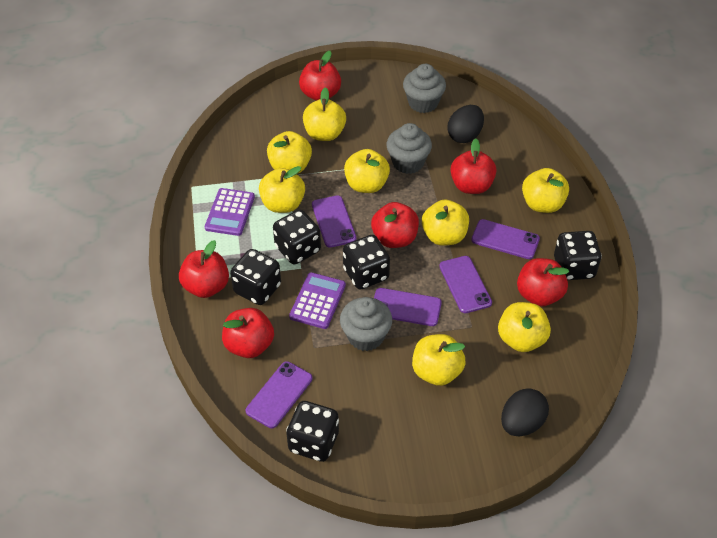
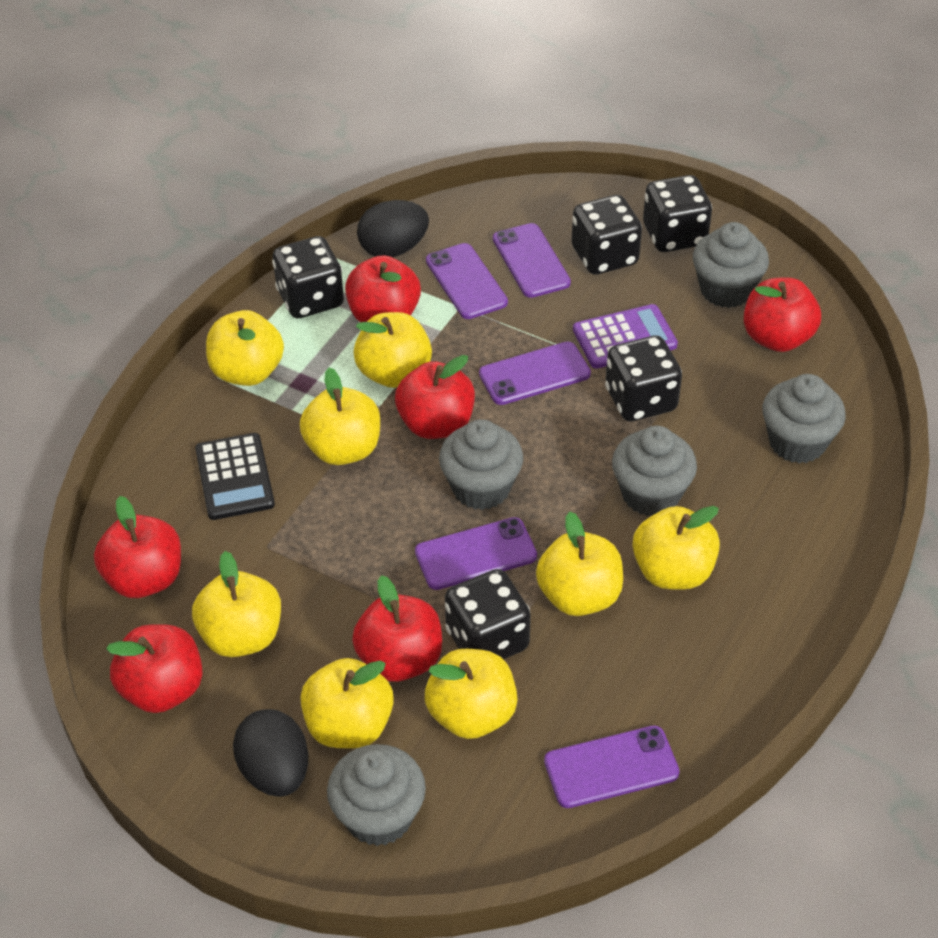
black calculator: 0 -> 1
grey cupcake: 3 -> 5
purple calculator: 2 -> 1

